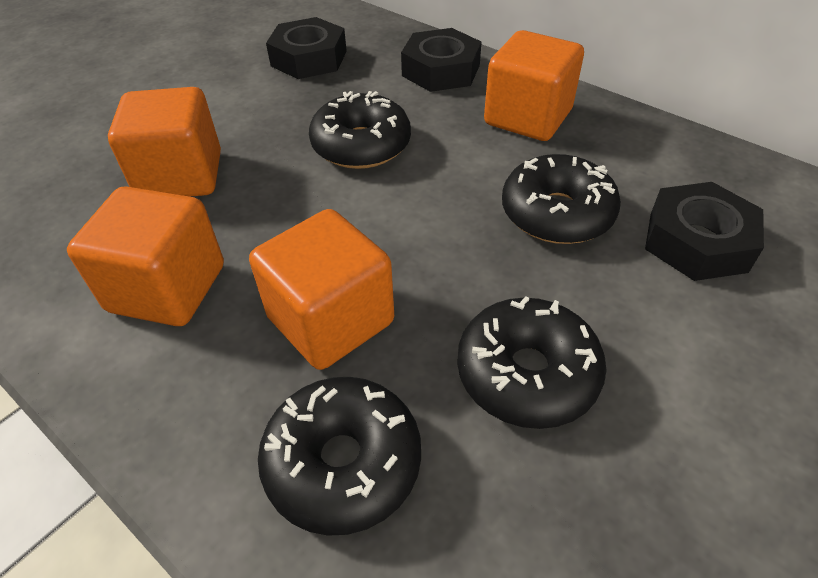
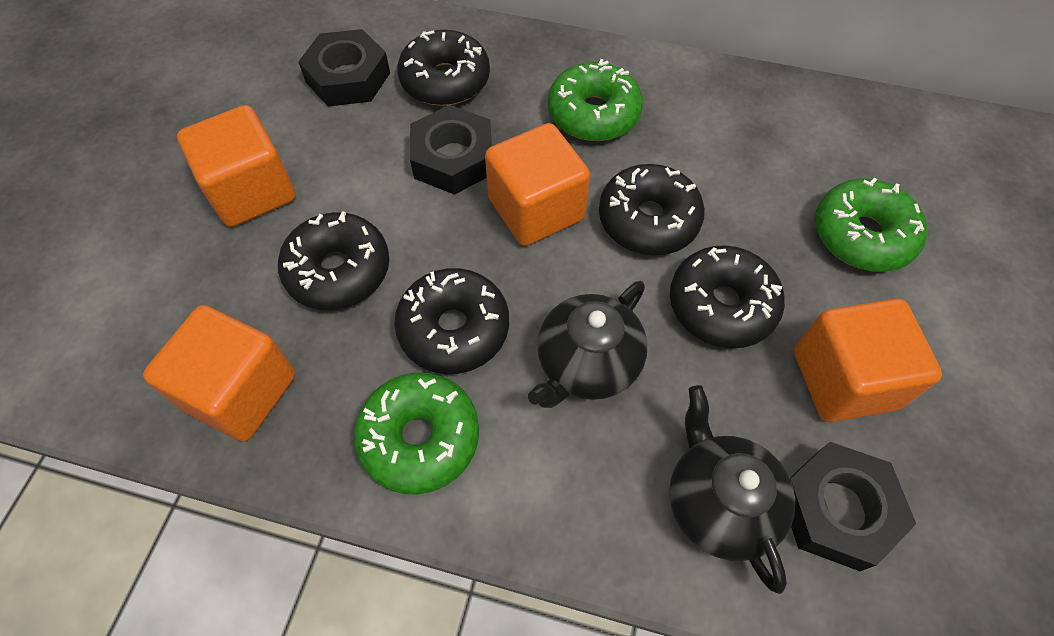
black donut: 4 -> 5
black teapot: 0 -> 2
green donut: 0 -> 3

